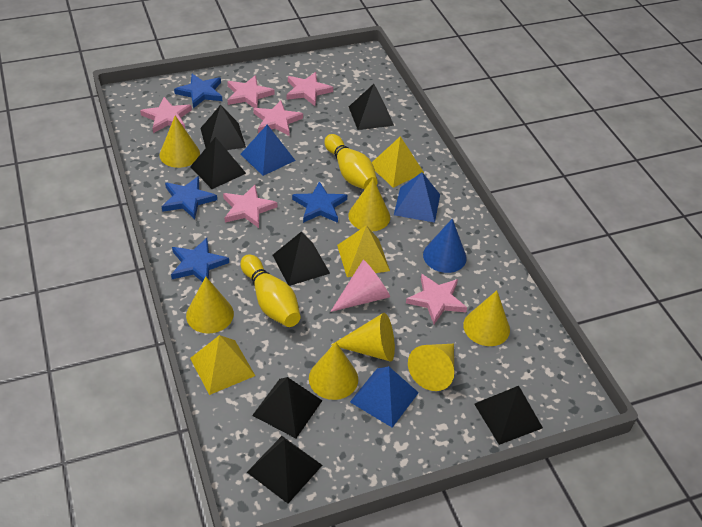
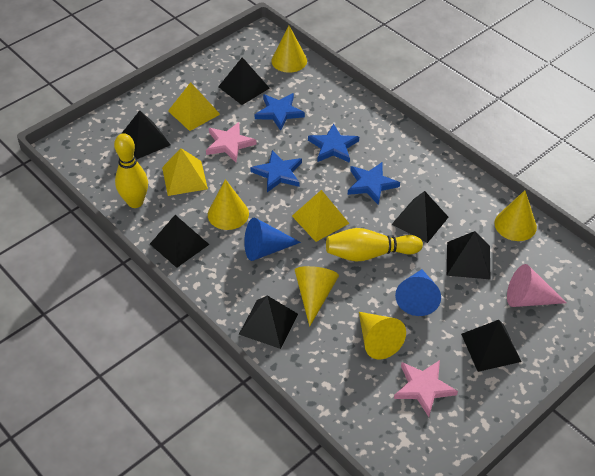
blue cone: 1 -> 2
blue pyramid: 3 -> 0
pink star: 6 -> 2
yellow cone: 7 -> 5

